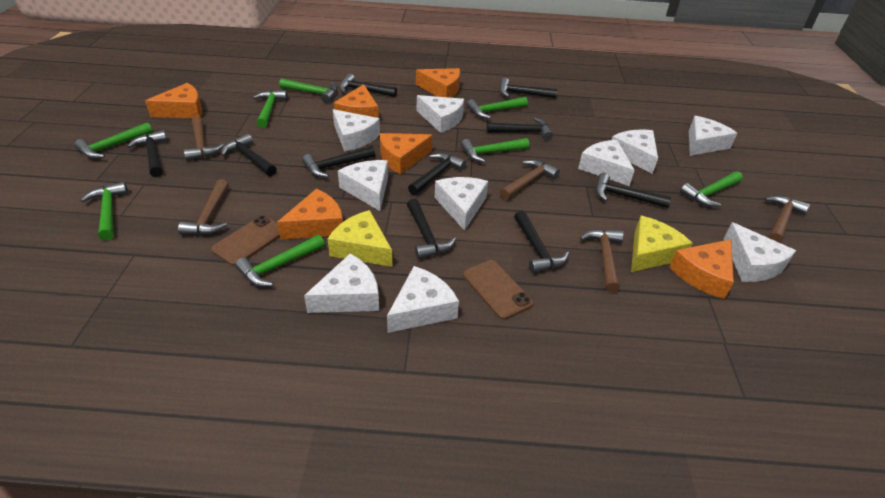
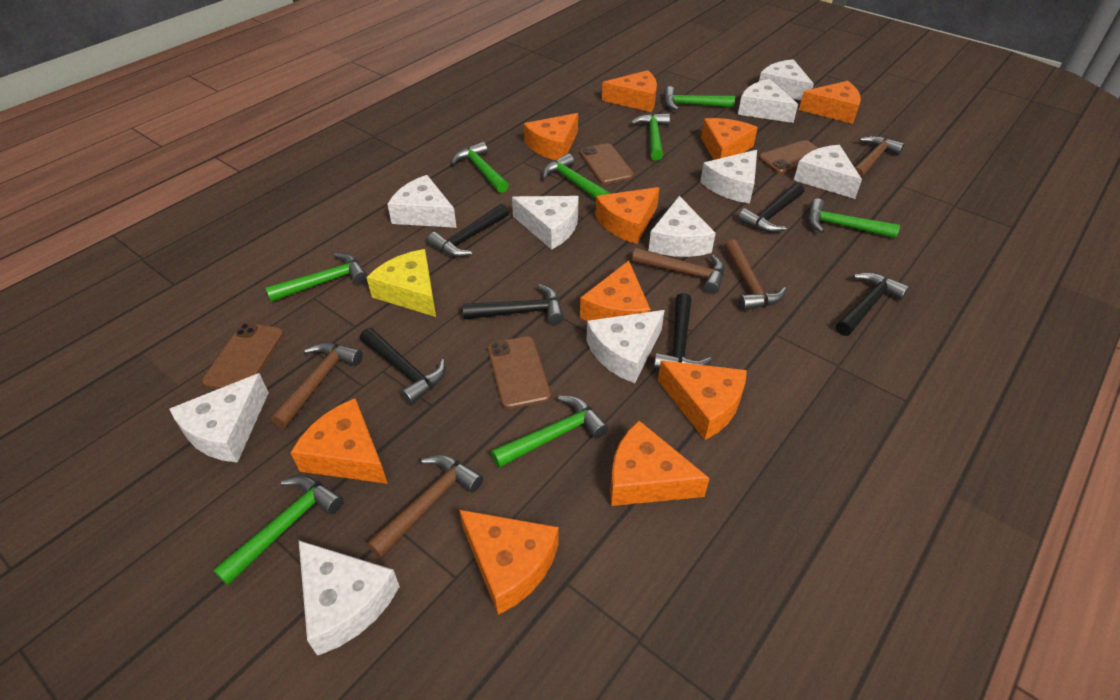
black hammer: 10 -> 6
brown phone: 2 -> 4
orange cheese: 6 -> 10
yellow cheese: 2 -> 1

